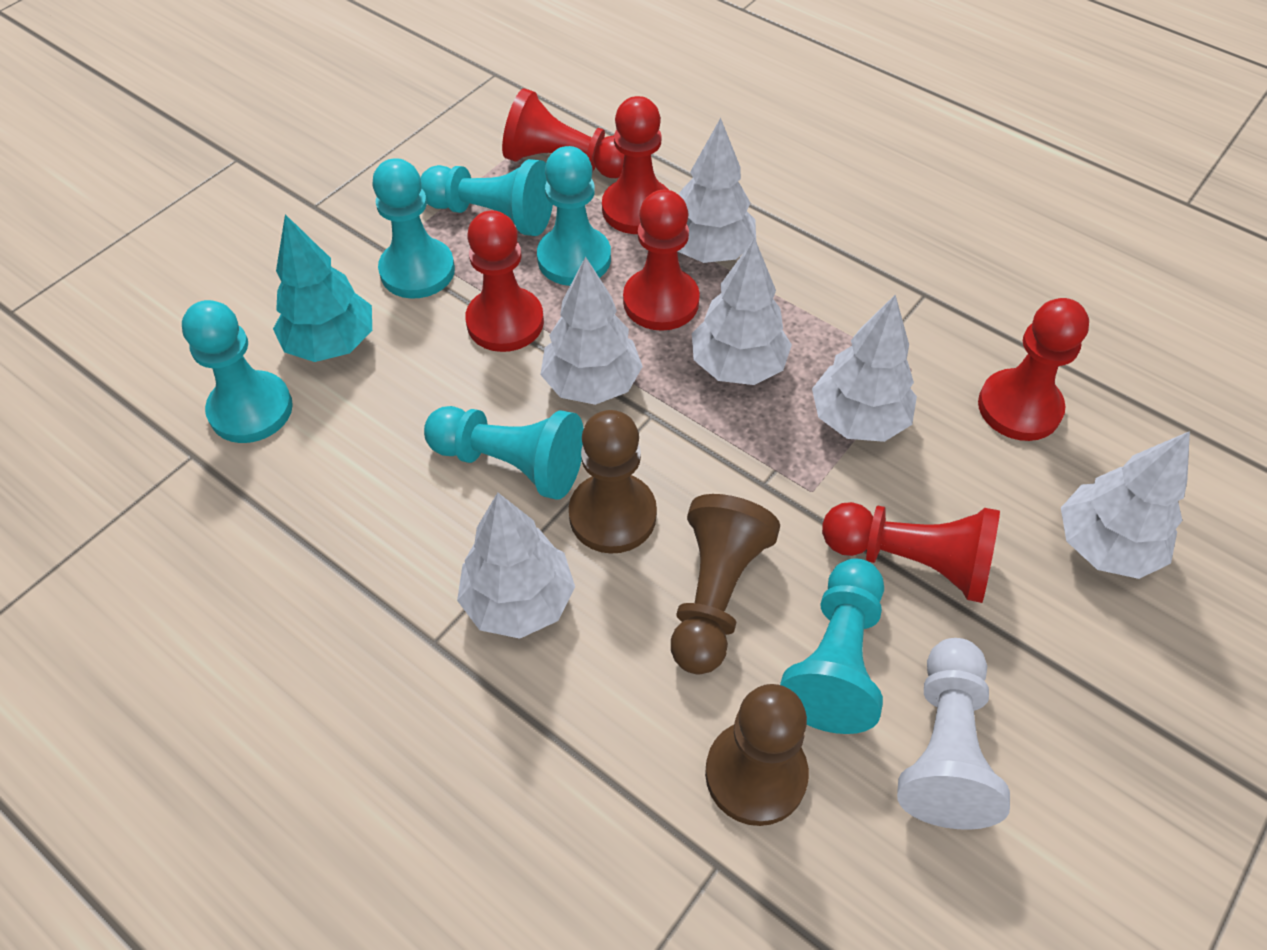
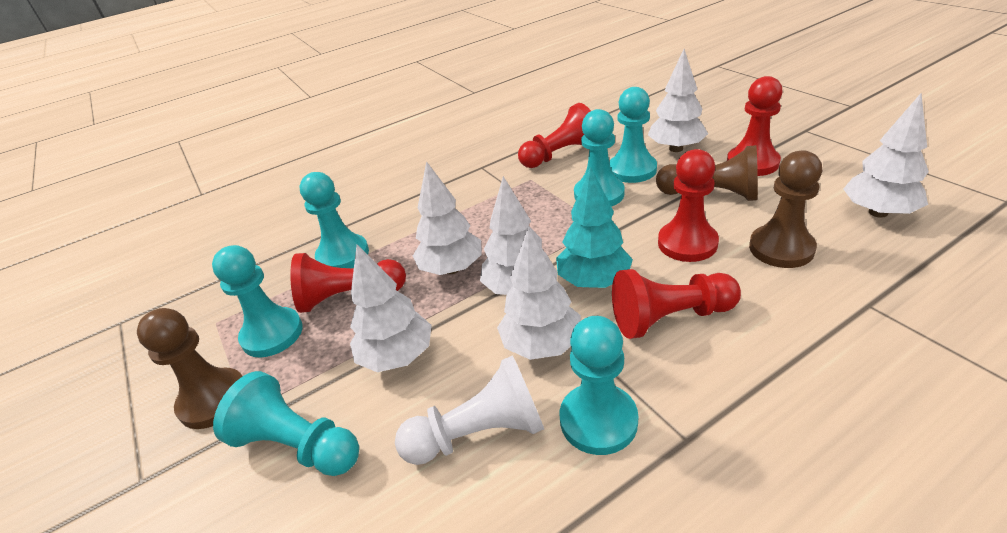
red pawn: 6 -> 5

